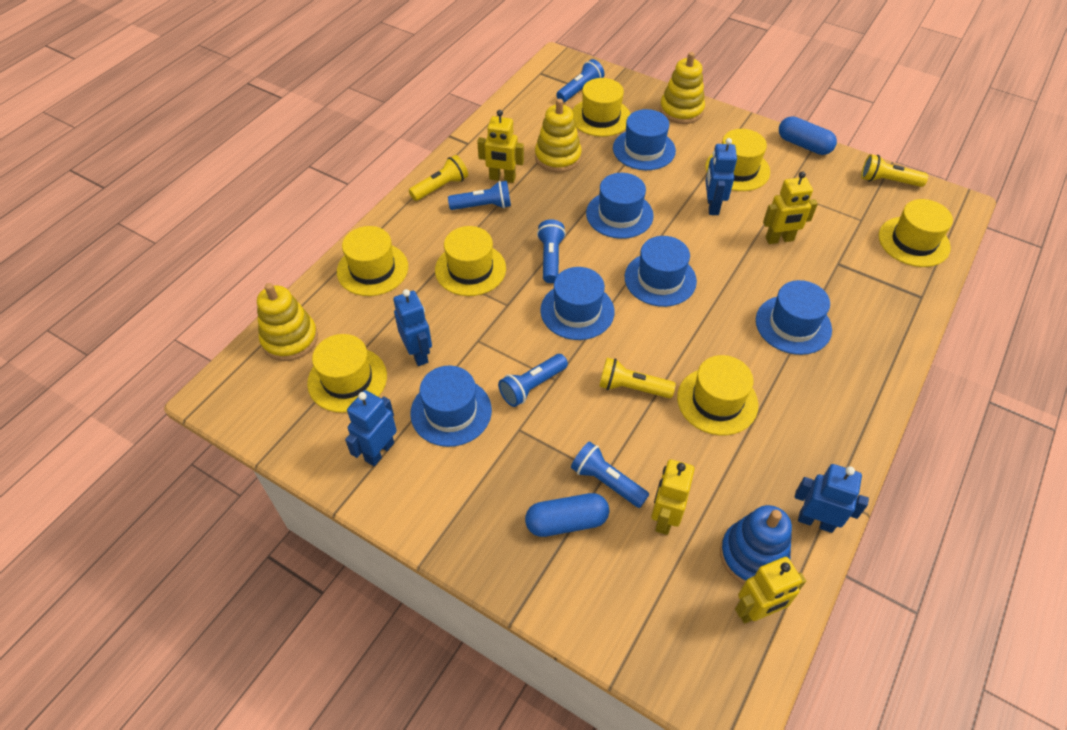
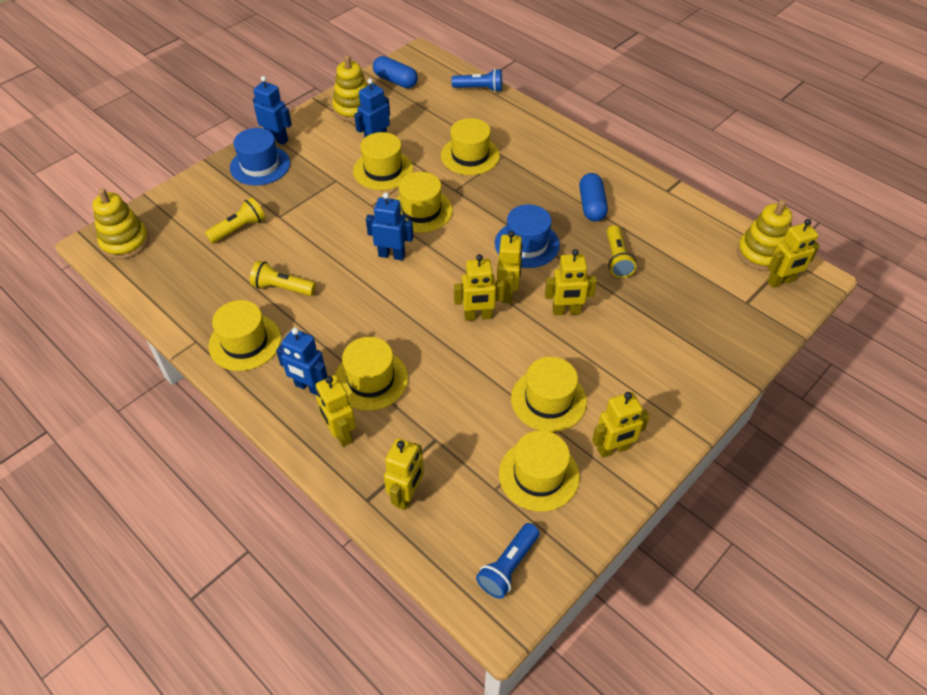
blue flashlight: 5 -> 2
blue hat: 6 -> 2
blue stacking toy: 1 -> 0
yellow robot: 4 -> 7

